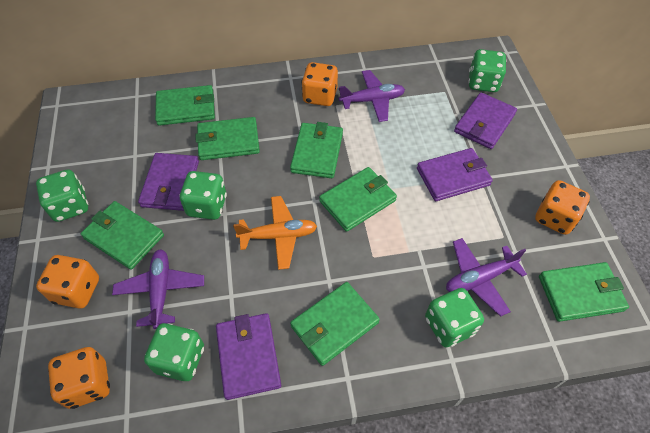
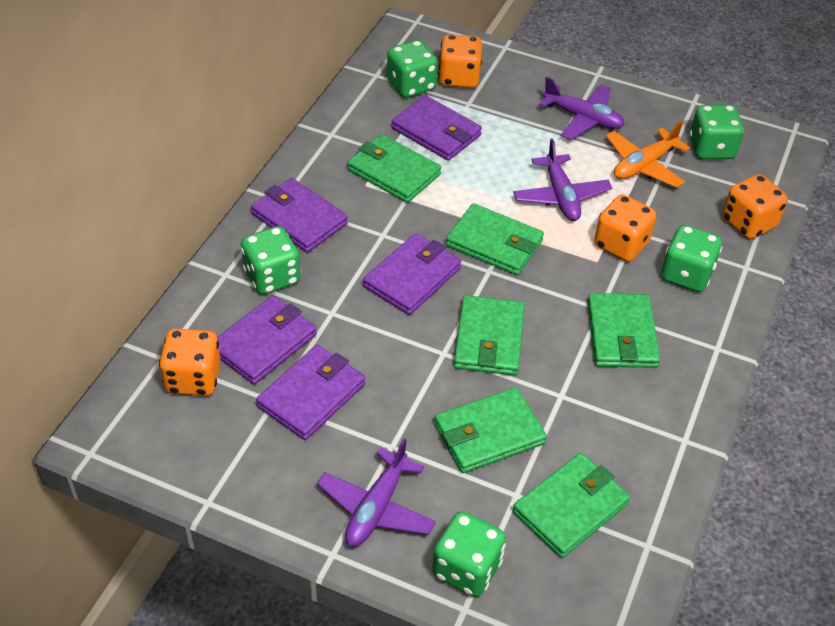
green wallet: 7 -> 6
purple wallet: 4 -> 5

